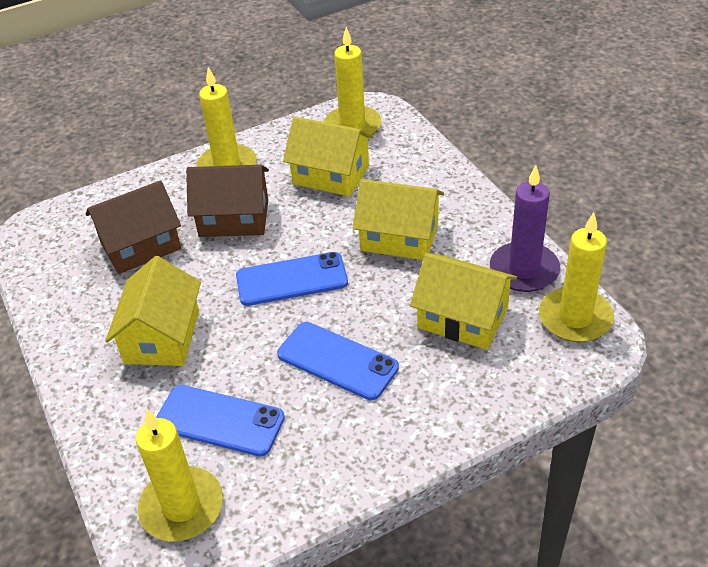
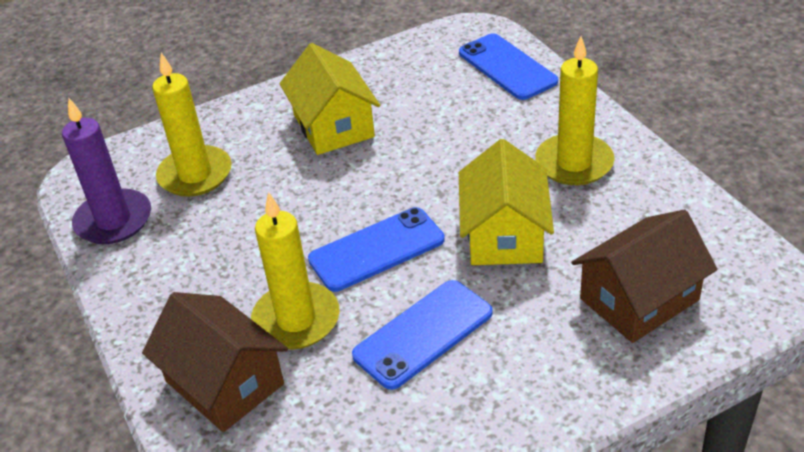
yellow candle: 4 -> 3
yellow house: 4 -> 2

